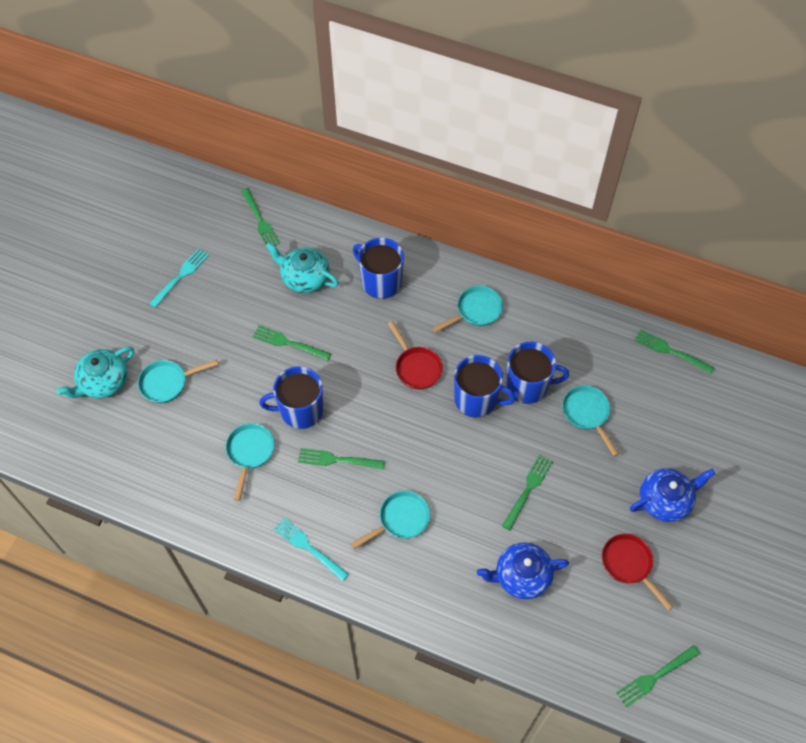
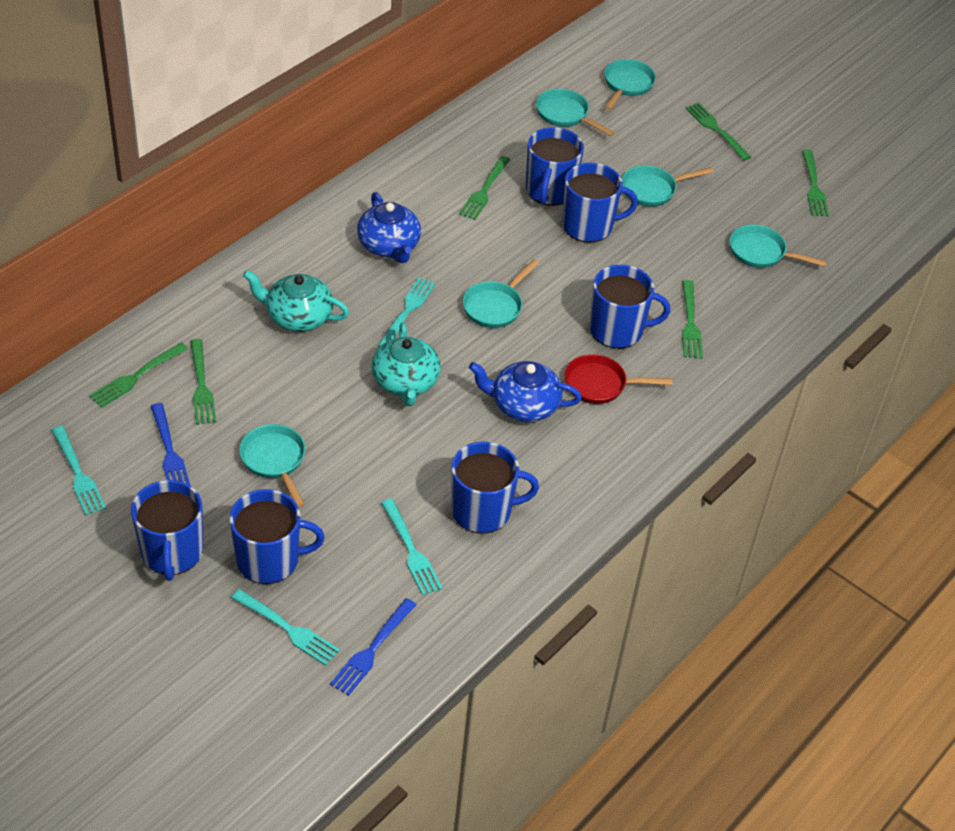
blue fork: 0 -> 2
blue mug: 4 -> 6
red pan: 2 -> 1
turquoise fork: 2 -> 4
turquoise pan: 5 -> 6

